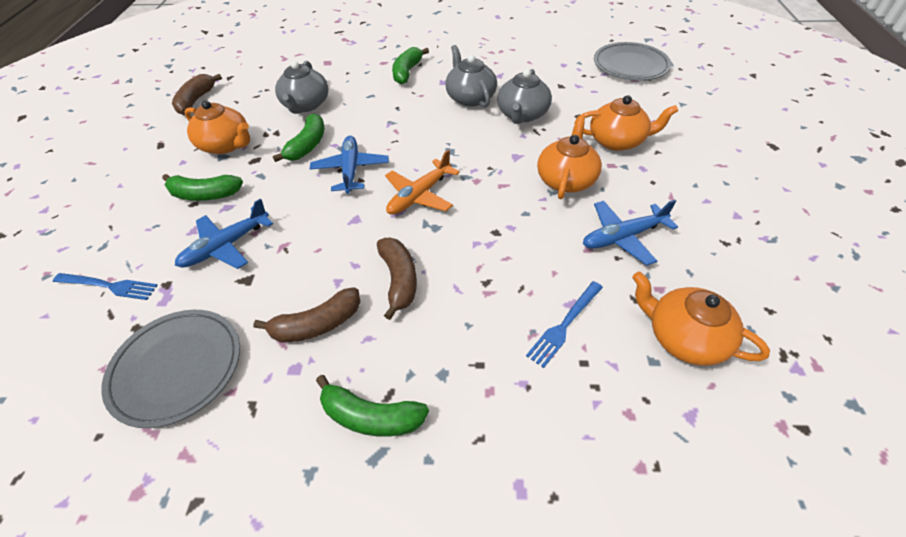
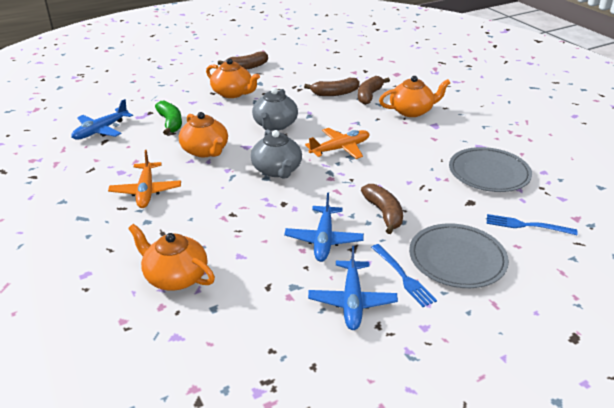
brown banana: 3 -> 4
green banana: 4 -> 1
grey teapot: 3 -> 2
orange plane: 1 -> 2

